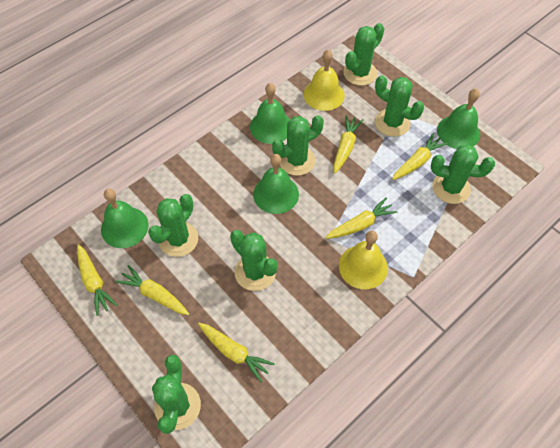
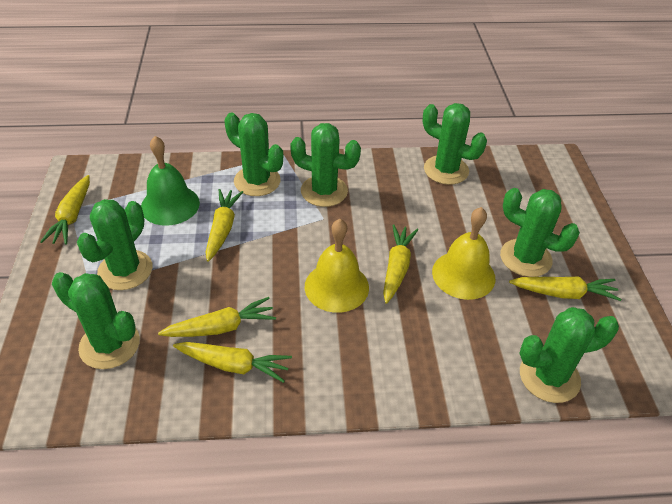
green bell: 4 -> 1

